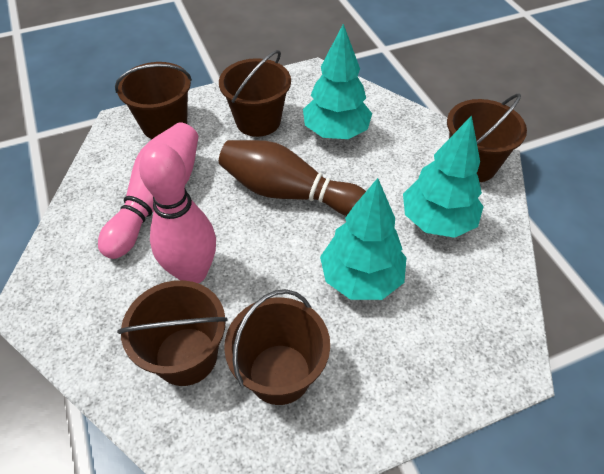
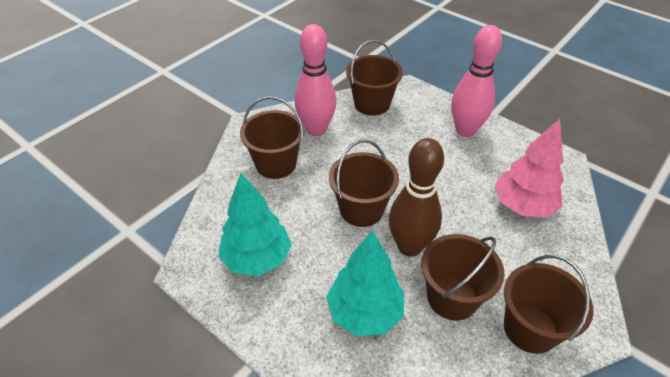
pink tree: 0 -> 1
turquoise tree: 3 -> 2

